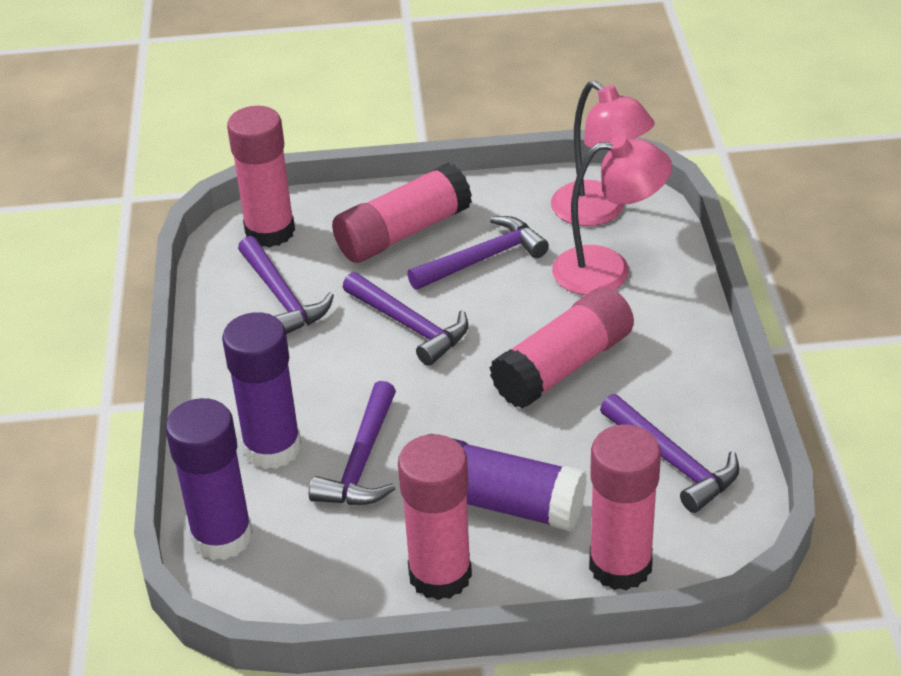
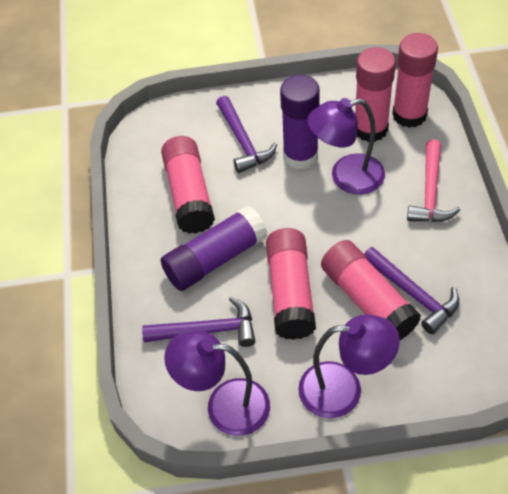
pink hammer: 0 -> 1
pink lamp: 2 -> 0
purple glue stick: 3 -> 2
purple hammer: 5 -> 3
purple lamp: 0 -> 3

